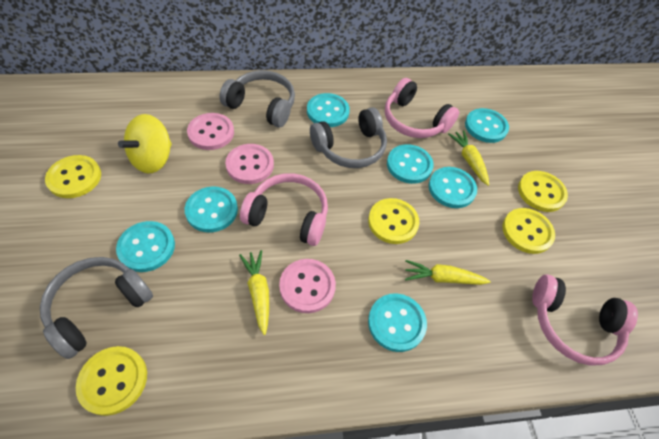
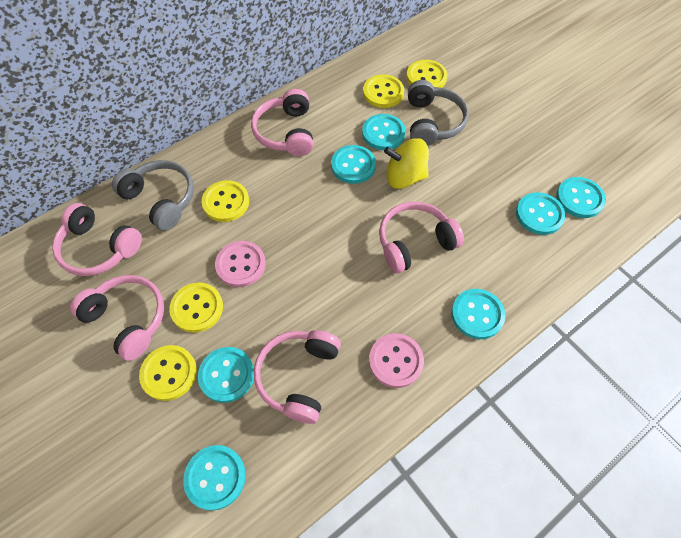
grey headphones: 3 -> 2
pink button: 3 -> 2
pink headphones: 3 -> 5
yellow carrot: 3 -> 0

